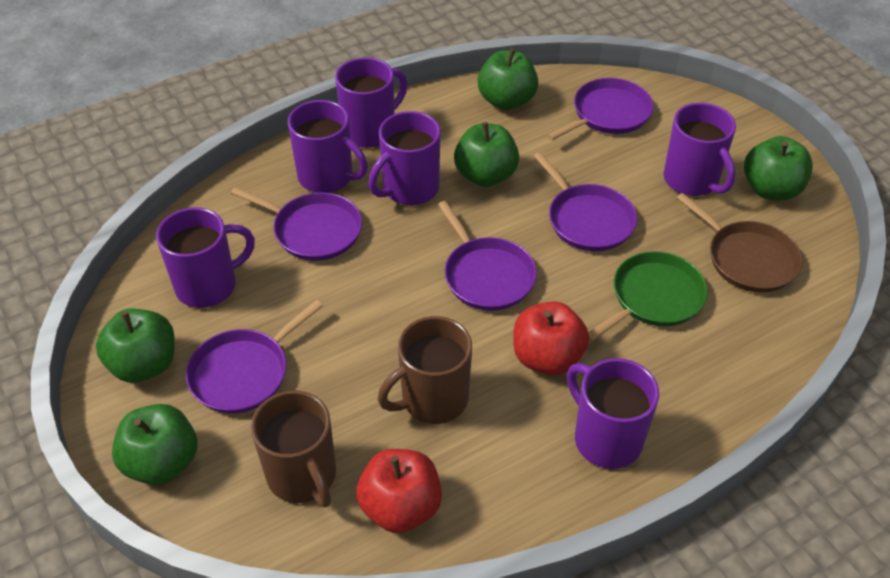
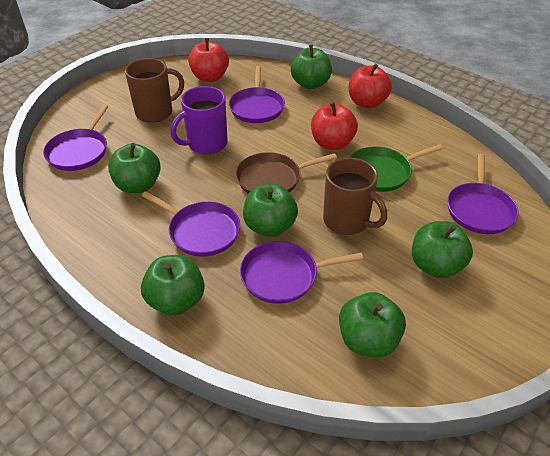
green apple: 5 -> 6
purple mug: 6 -> 1
red apple: 2 -> 3

